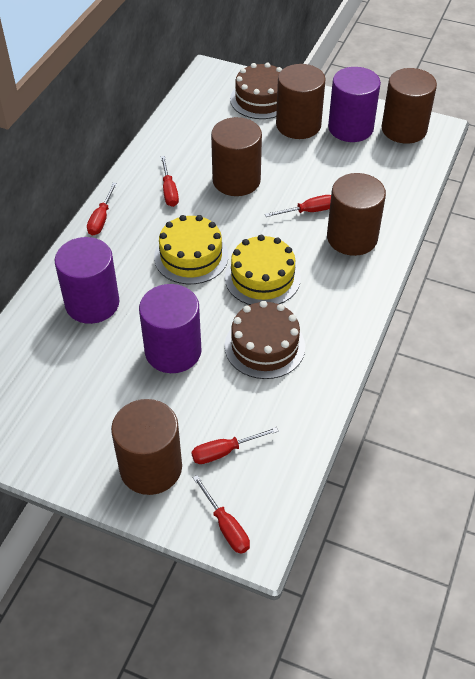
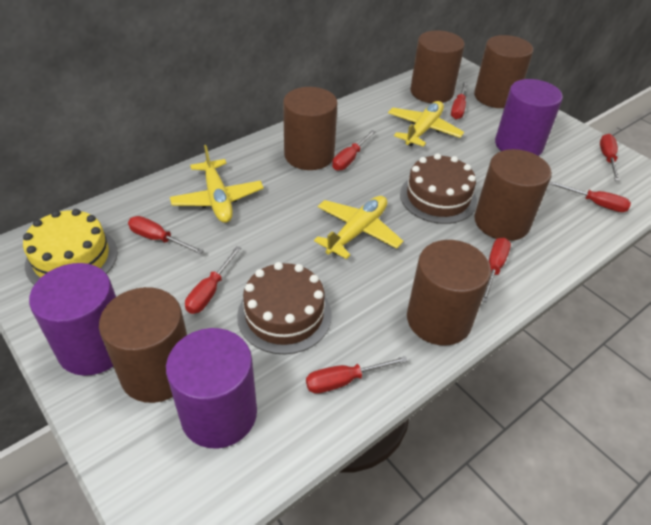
brown cylinder: 5 -> 6
red screwdriver: 5 -> 8
yellow cake: 2 -> 1
yellow plane: 0 -> 3

